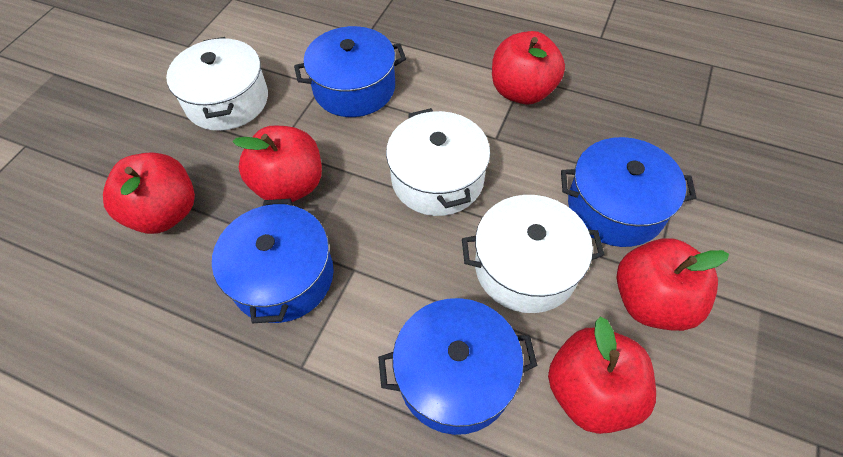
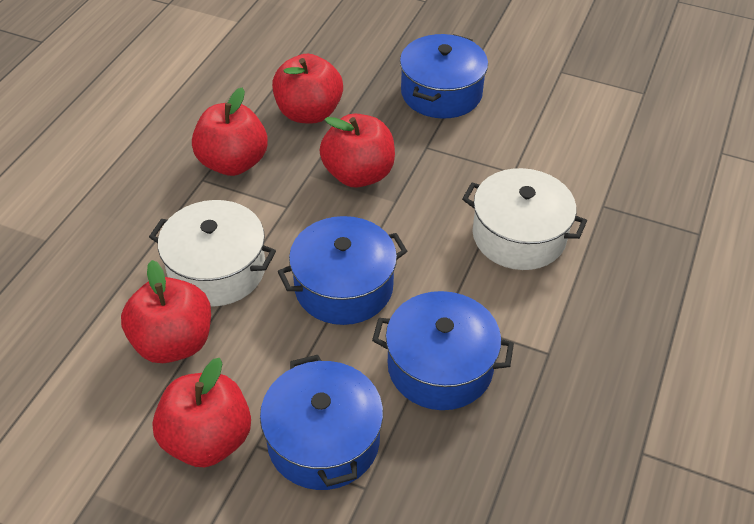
white pot: 3 -> 2

